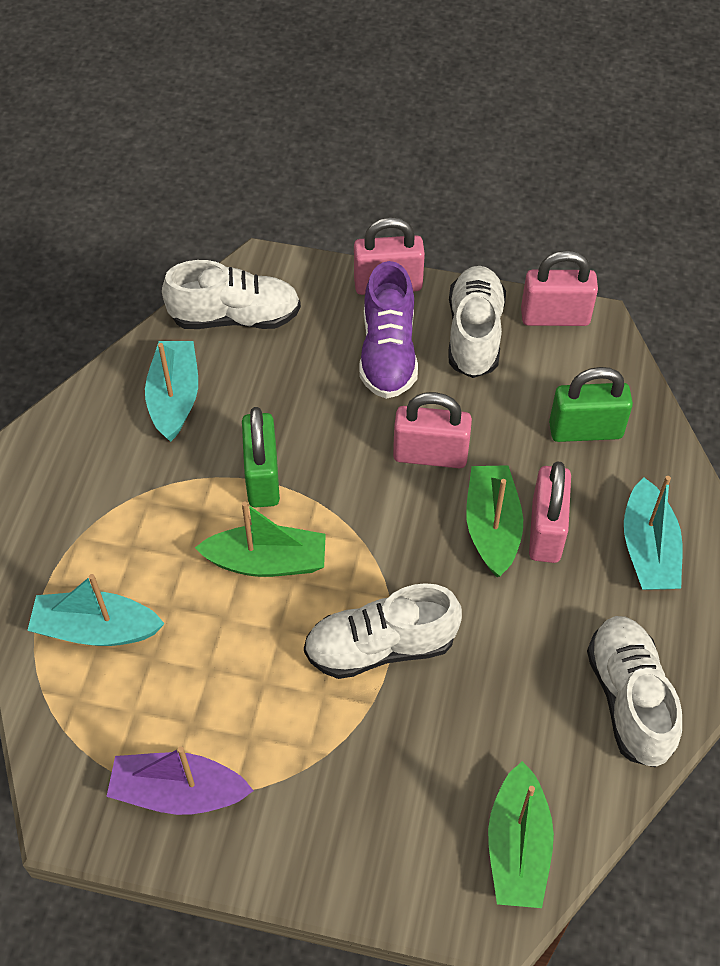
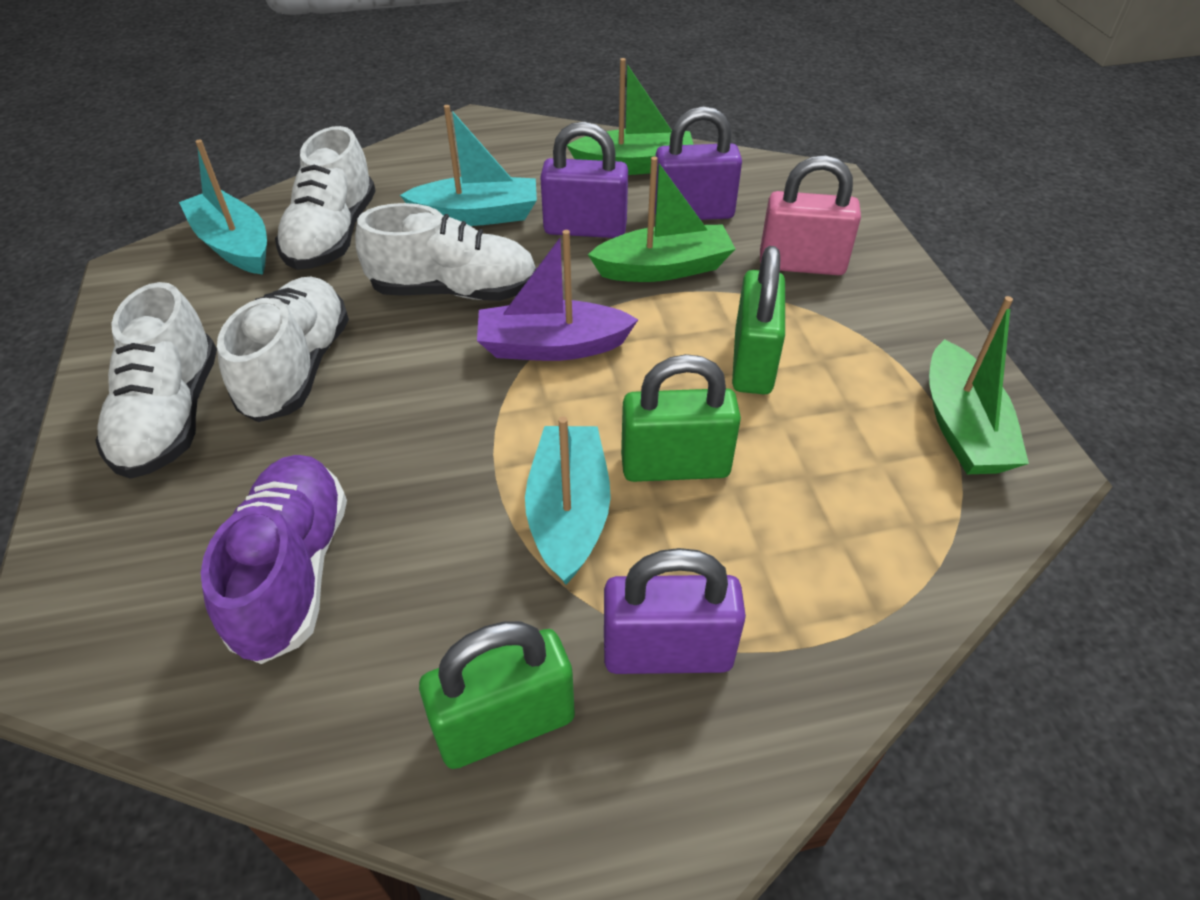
green padlock: 2 -> 3
pink padlock: 4 -> 1
purple padlock: 0 -> 3

